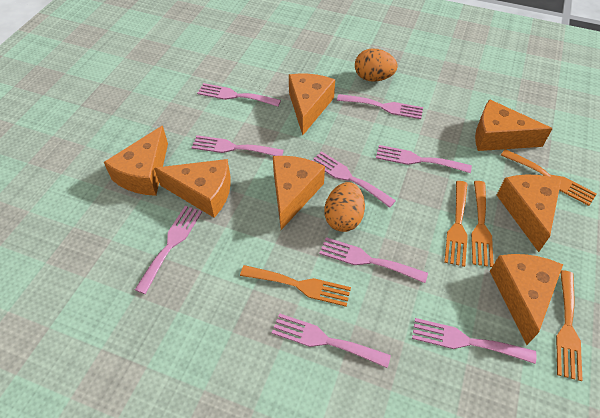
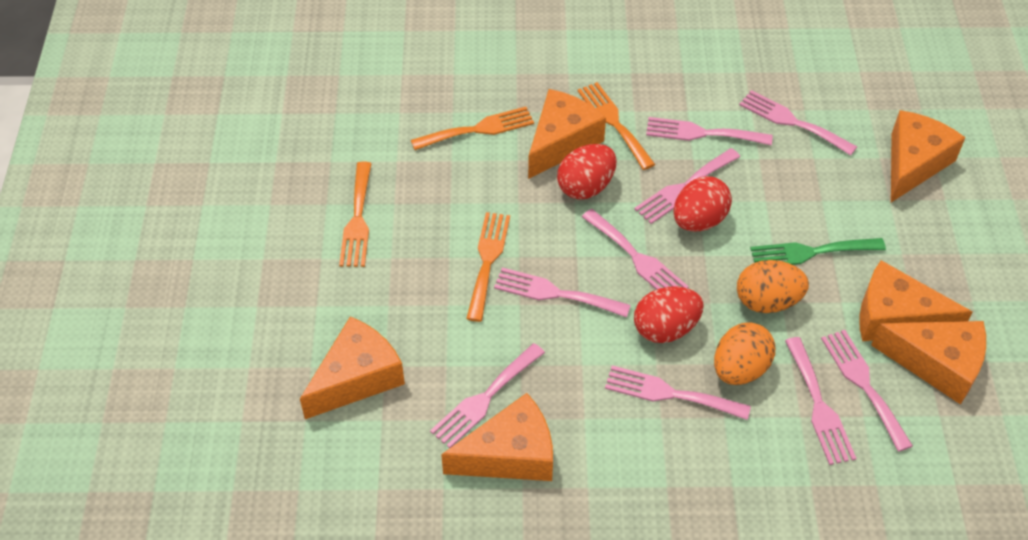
green fork: 0 -> 1
orange cheese: 7 -> 6
orange fork: 5 -> 4
red egg: 0 -> 3

